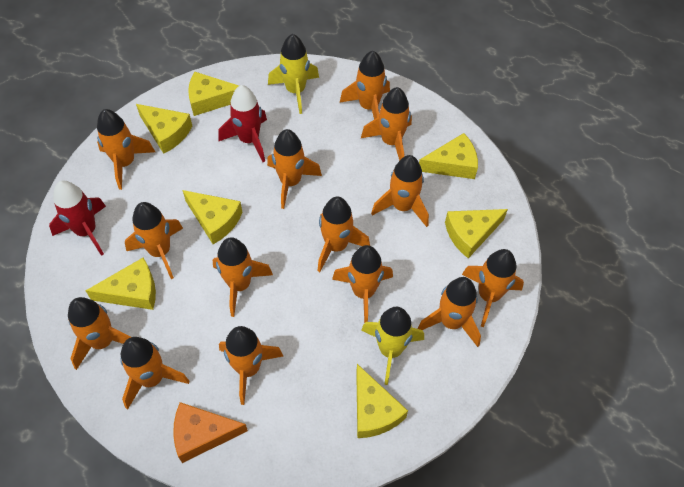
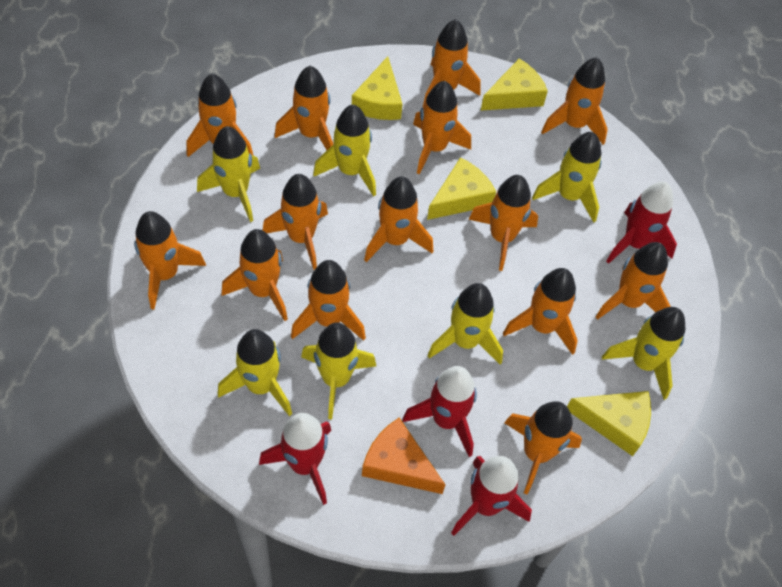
red rocket: 2 -> 4
yellow cheese: 7 -> 4
yellow rocket: 2 -> 7

